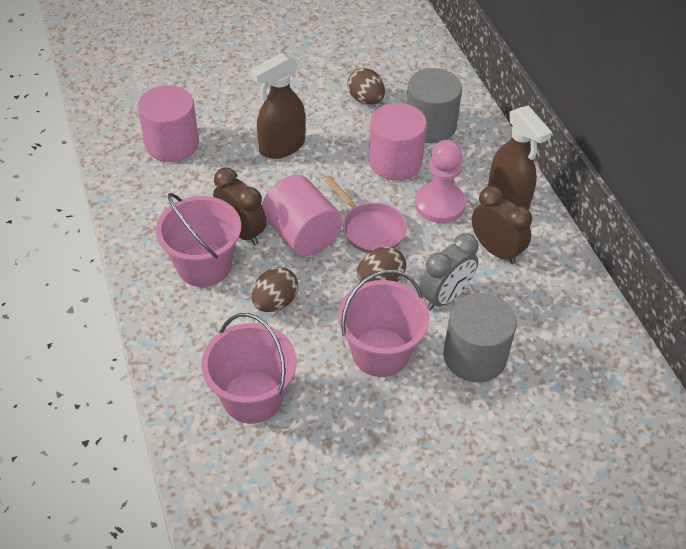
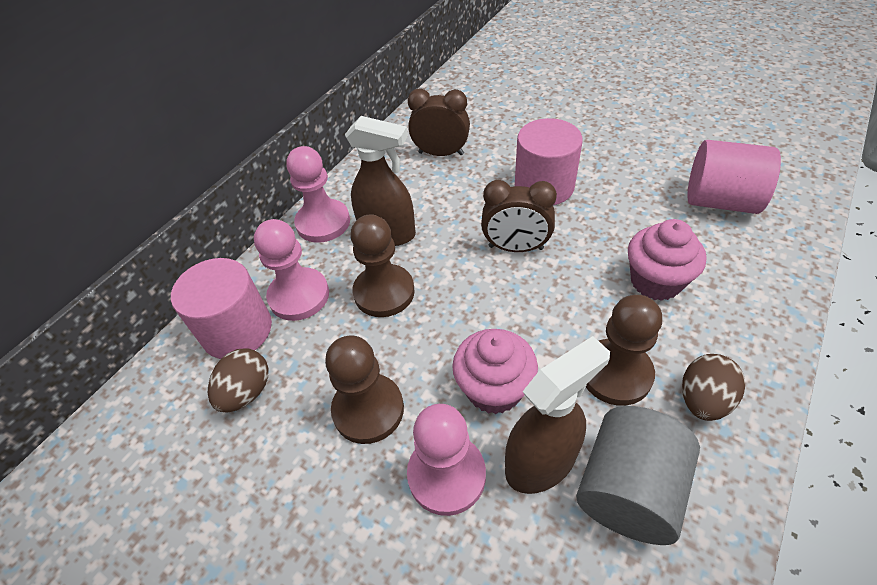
brown egg: 3 -> 2
brown pawn: 0 -> 3
grey clock: 1 -> 0
grey cylinder: 2 -> 1
pink bucket: 3 -> 0
pink cupcake: 0 -> 2
pink pan: 1 -> 0
pink pawn: 1 -> 3

